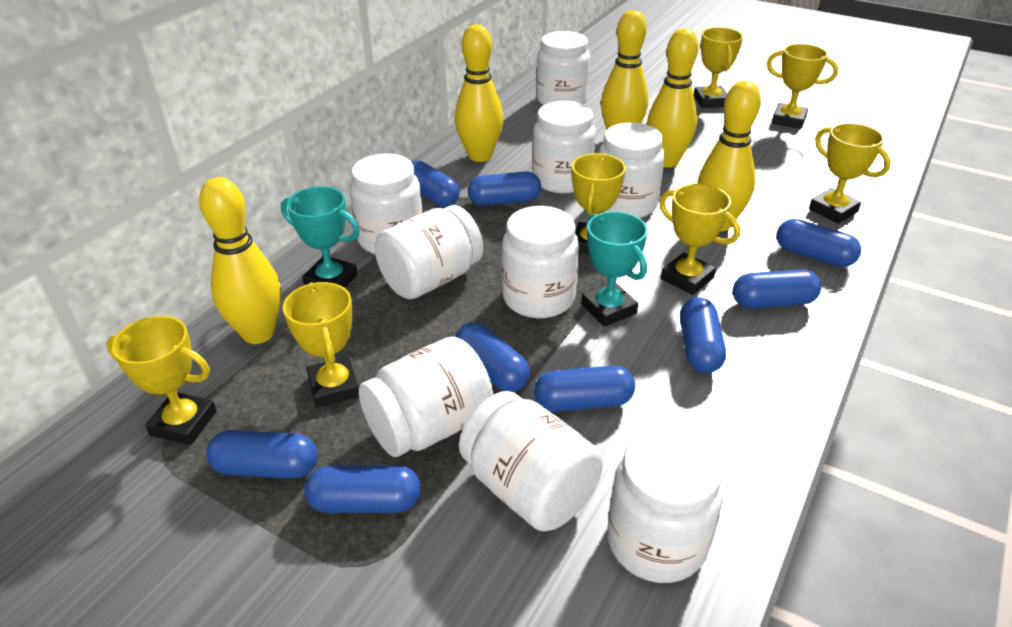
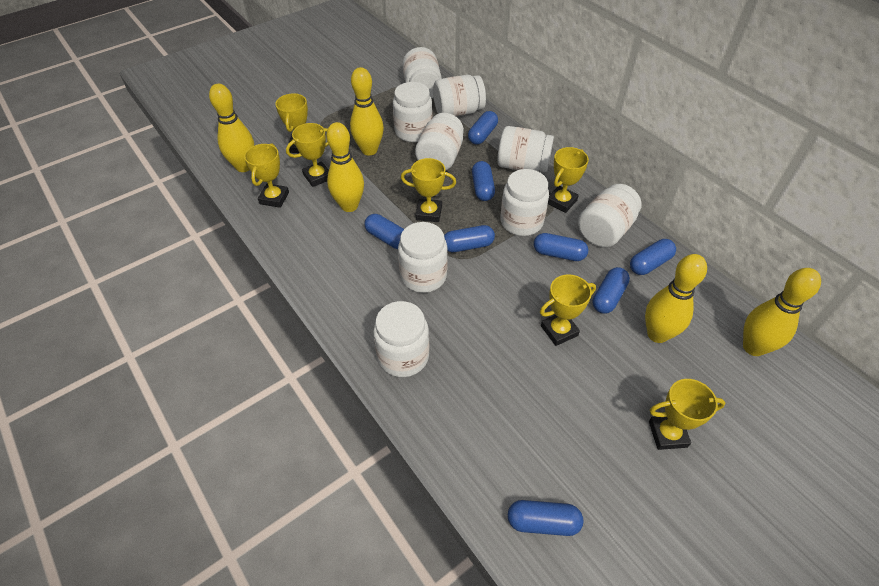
blue capsule: 9 -> 8
turquoise trophy: 2 -> 0

